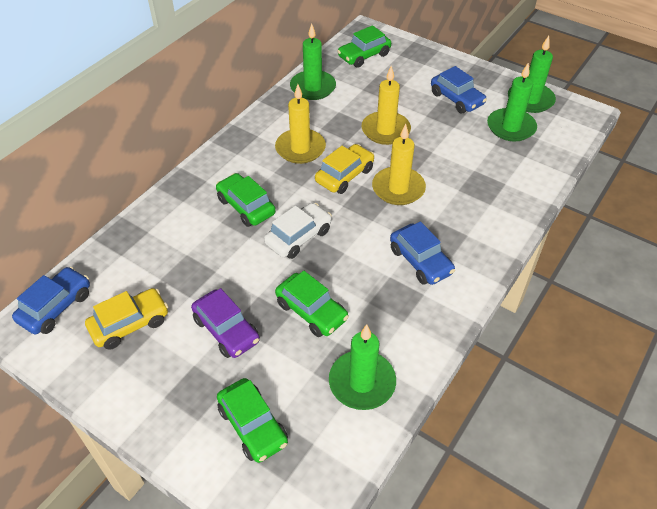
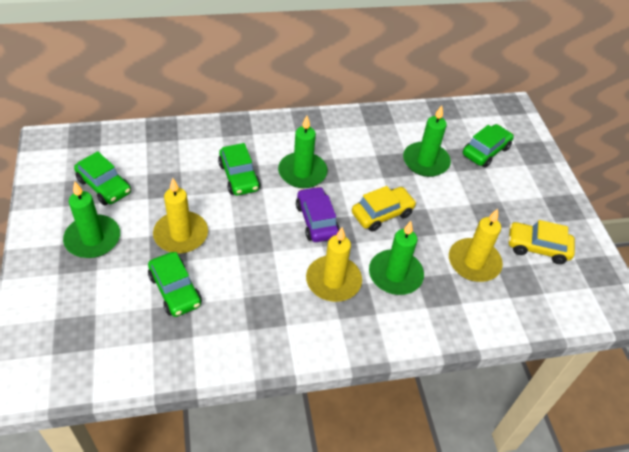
blue car: 3 -> 0
white car: 1 -> 0

